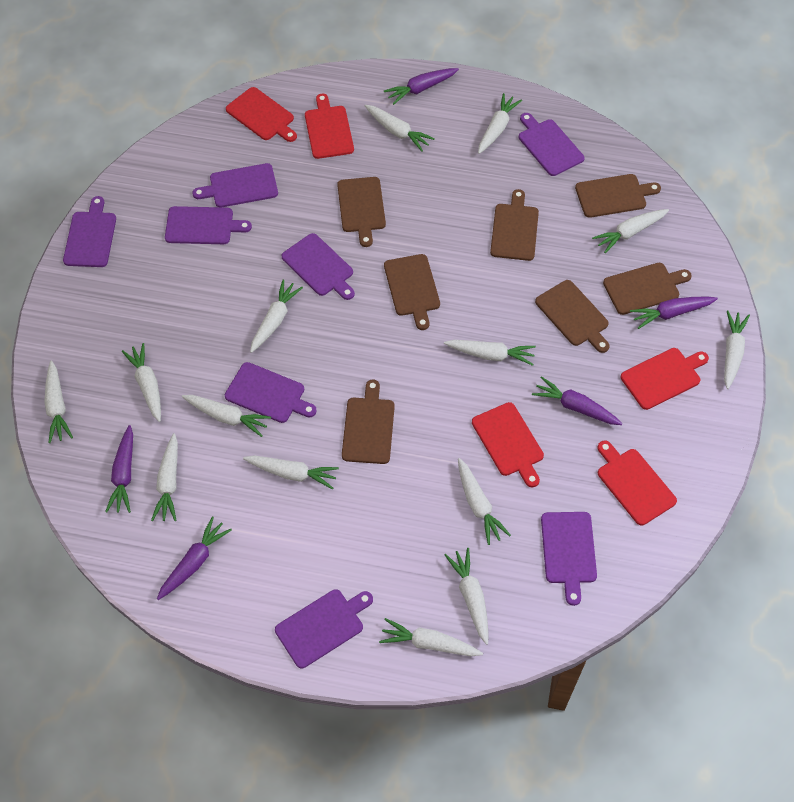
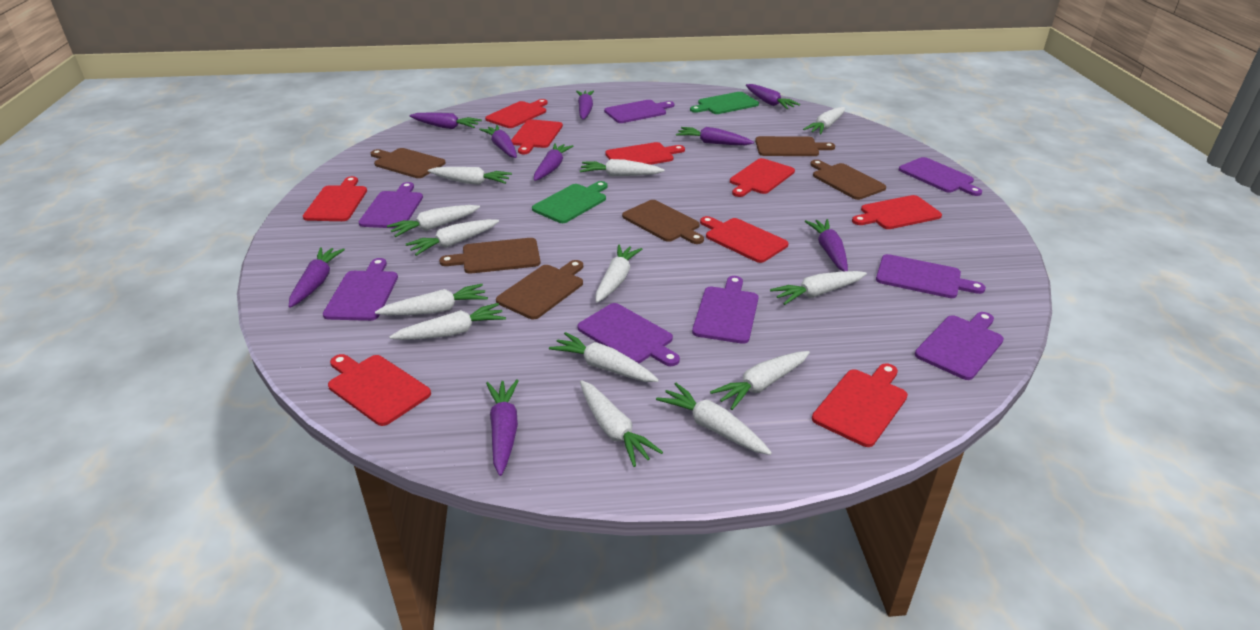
brown cutting board: 7 -> 6
green cutting board: 0 -> 2
purple carrot: 5 -> 9
red cutting board: 5 -> 9
white carrot: 14 -> 13

